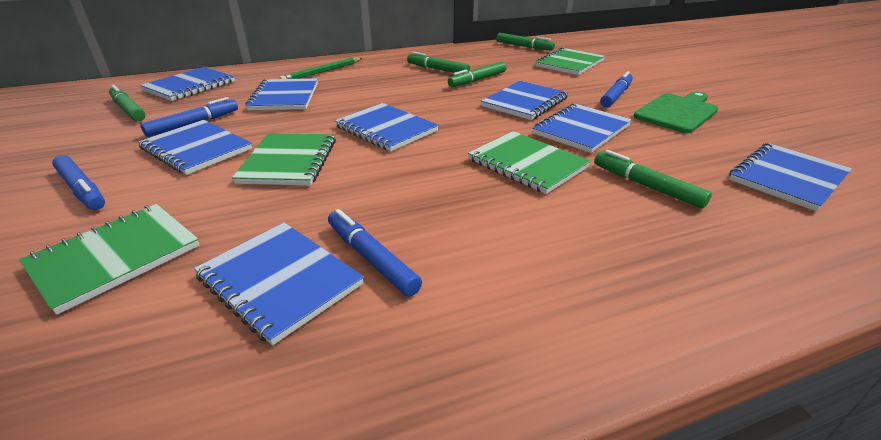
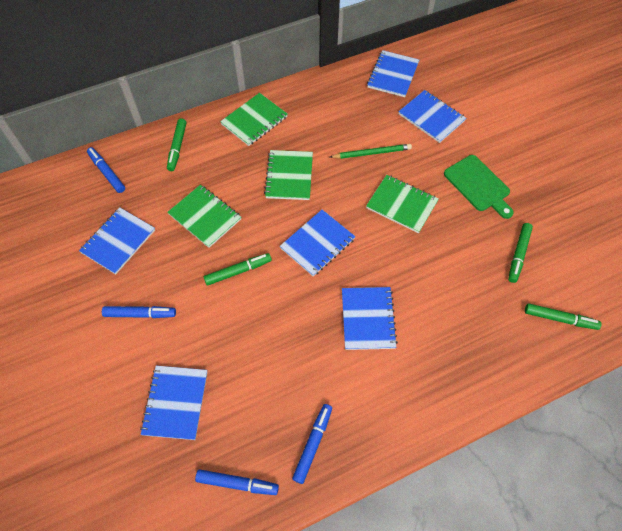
blue notebook: 8 -> 6
green marker: 5 -> 4

